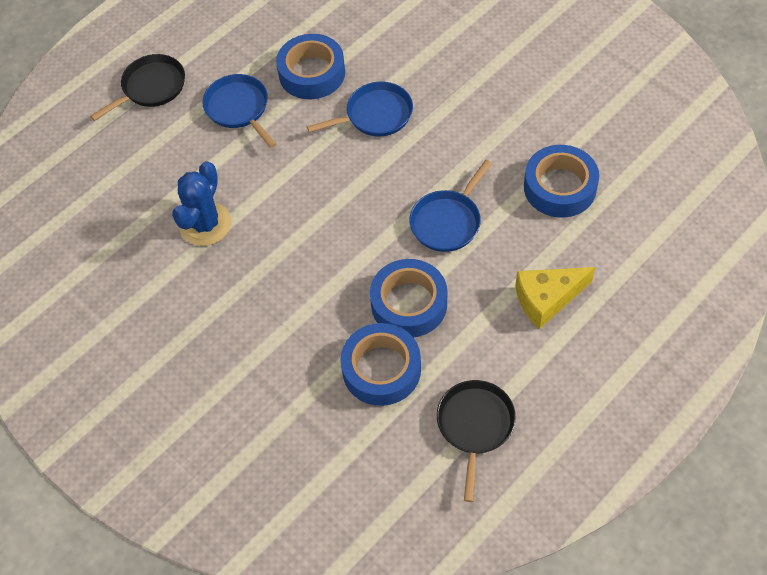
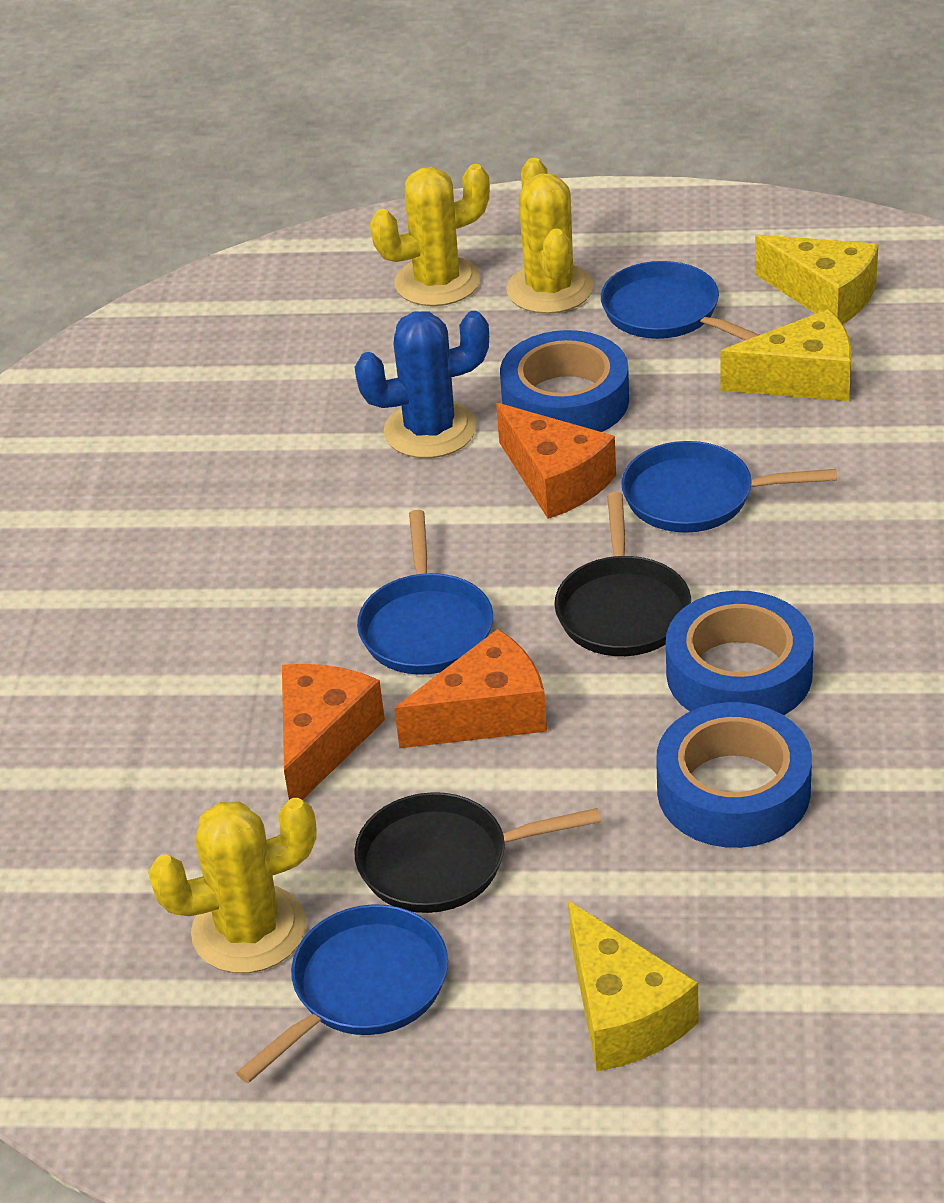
blue pan: 3 -> 4
blue tape: 4 -> 3
orange cheese: 0 -> 3
yellow cactus: 0 -> 3
yellow cheese: 1 -> 3

